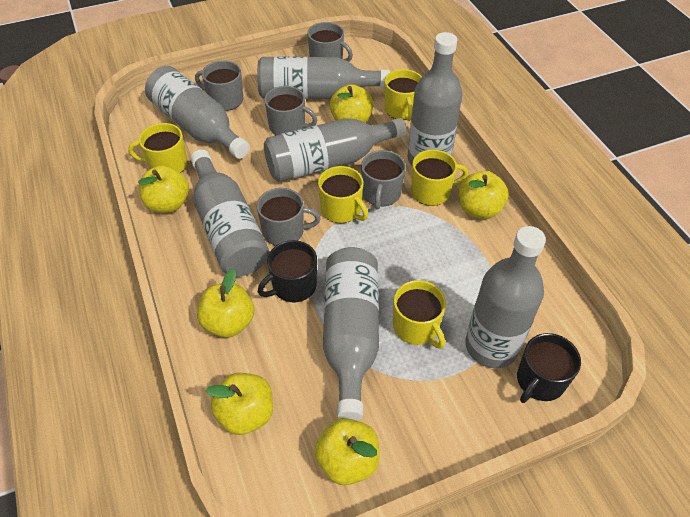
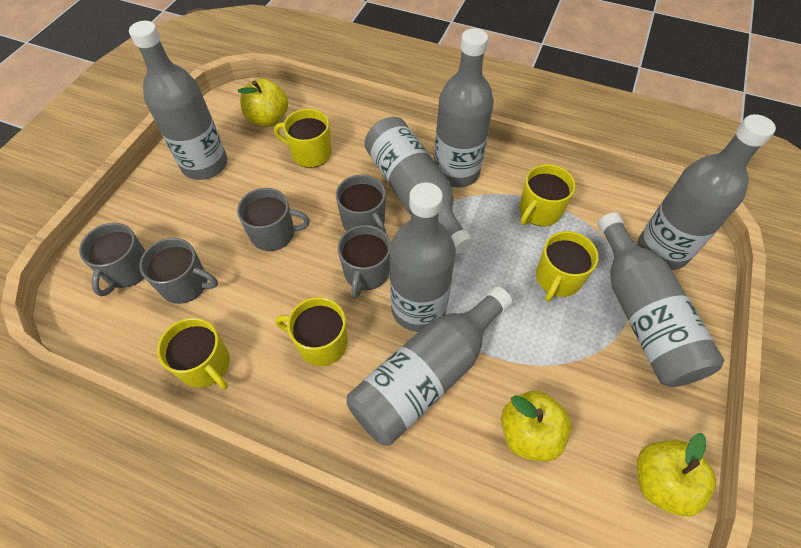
black mug: 2 -> 0
yellow apple: 6 -> 3

